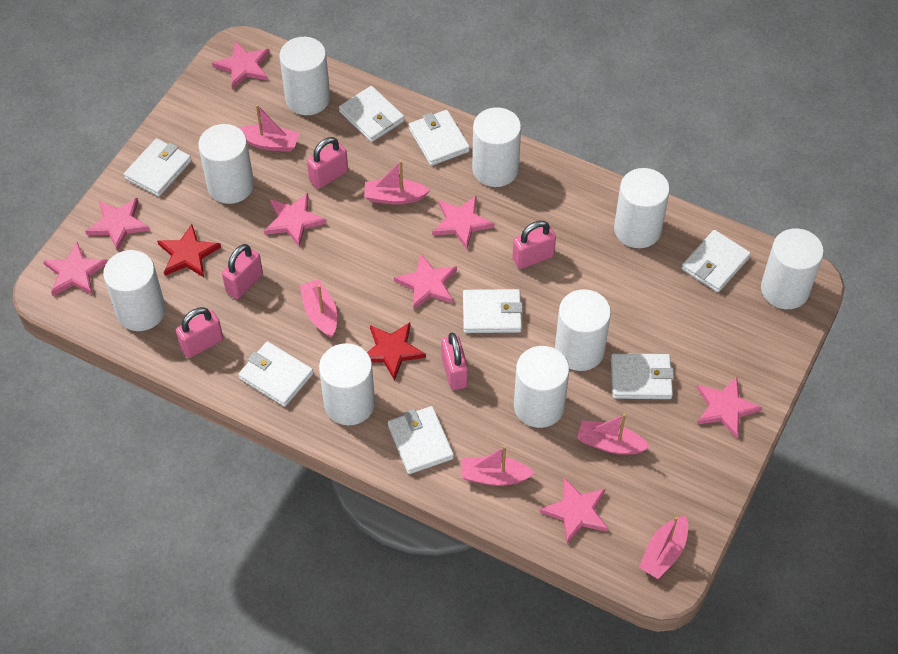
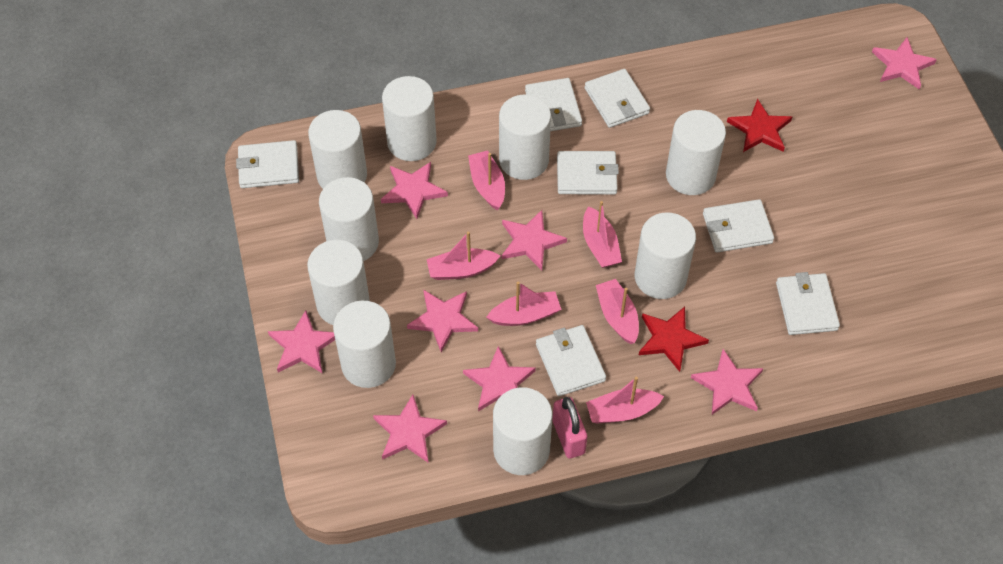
pink padlock: 5 -> 1
white wallet: 8 -> 7

